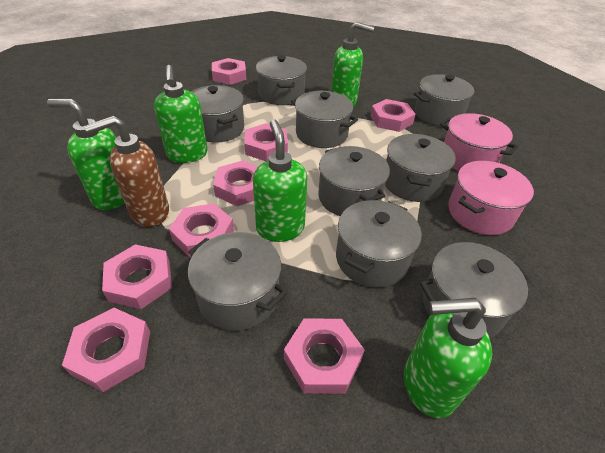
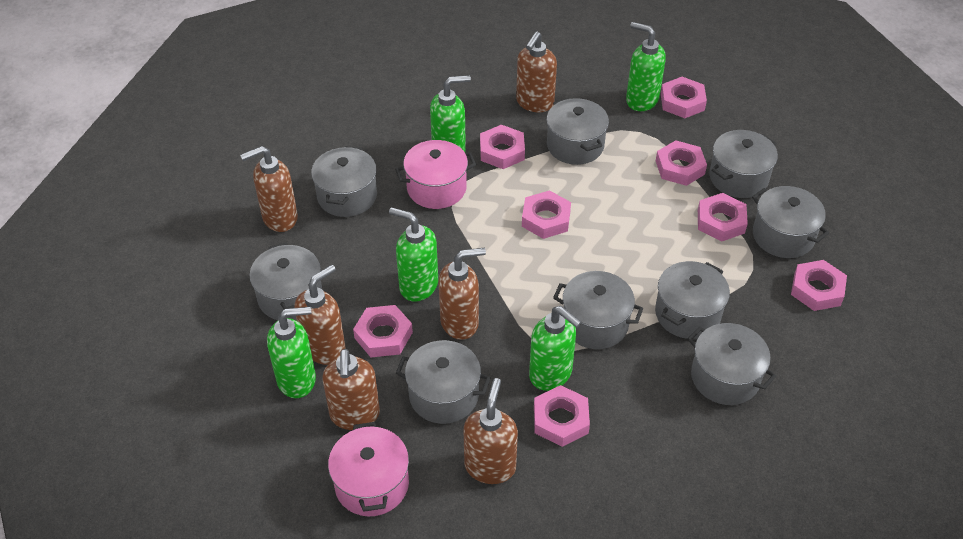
brown soap dispenser: 1 -> 6

